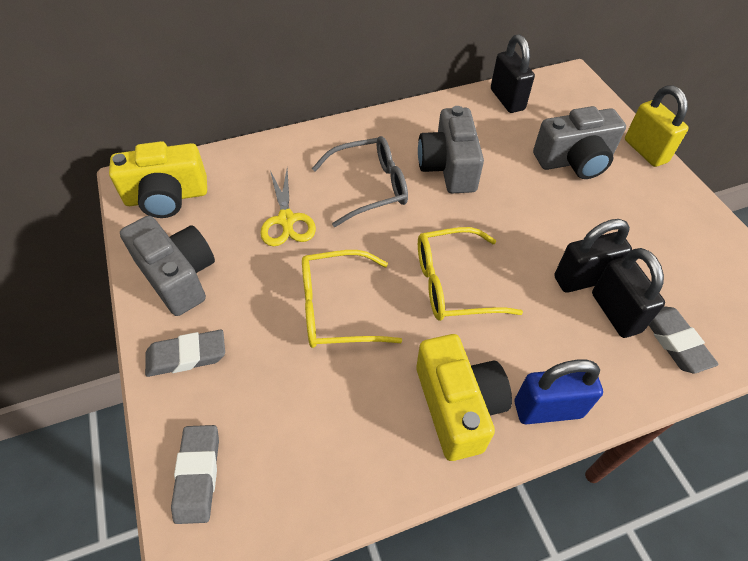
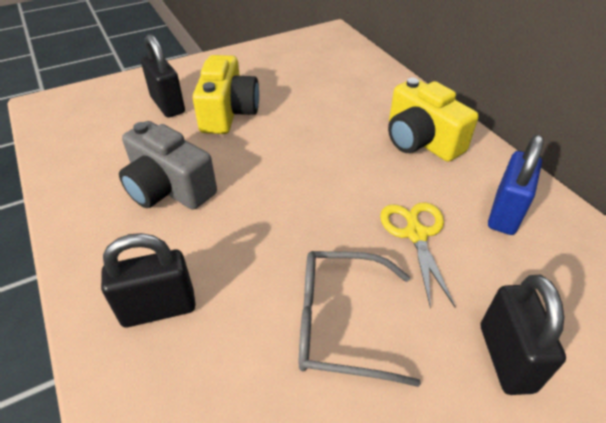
grey camera: 3 -> 1
grey eraser: 3 -> 0
yellow glasses: 2 -> 0
yellow padlock: 1 -> 0

